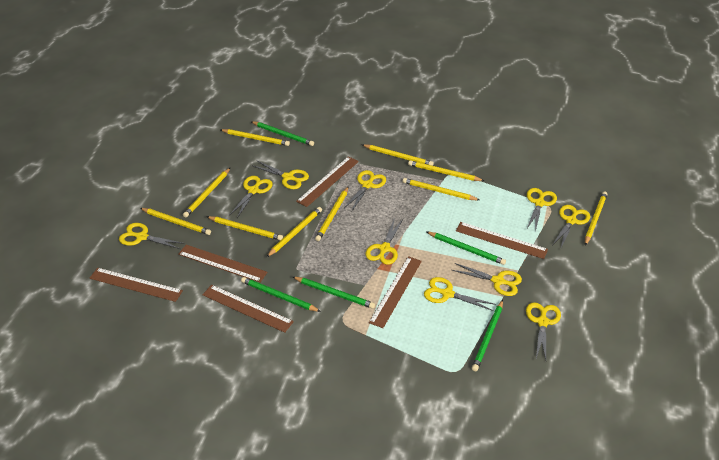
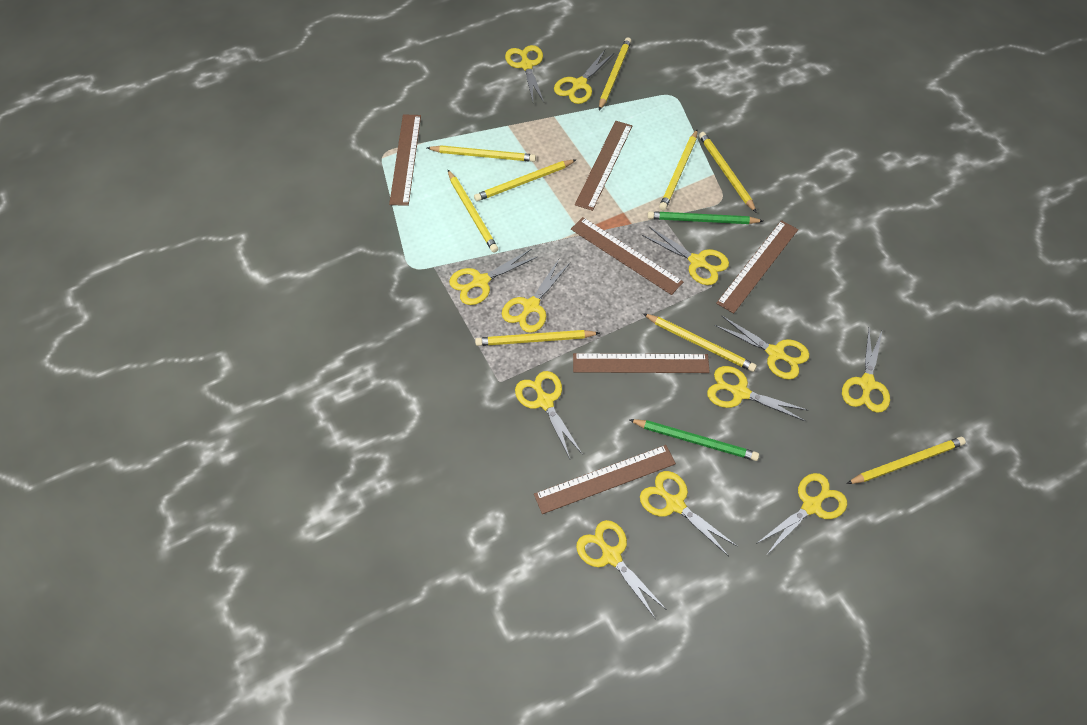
green pencil: 5 -> 2
yellow pencil: 10 -> 9
yellow scissors: 10 -> 12

